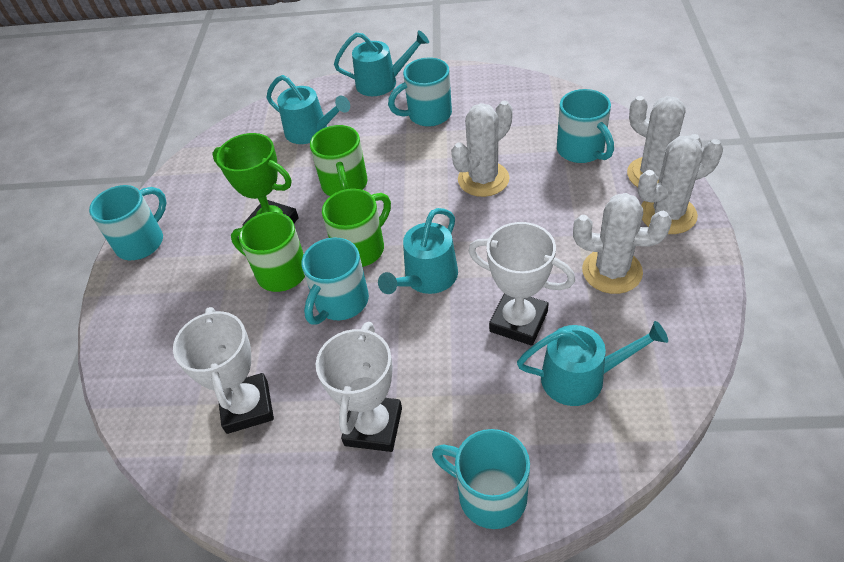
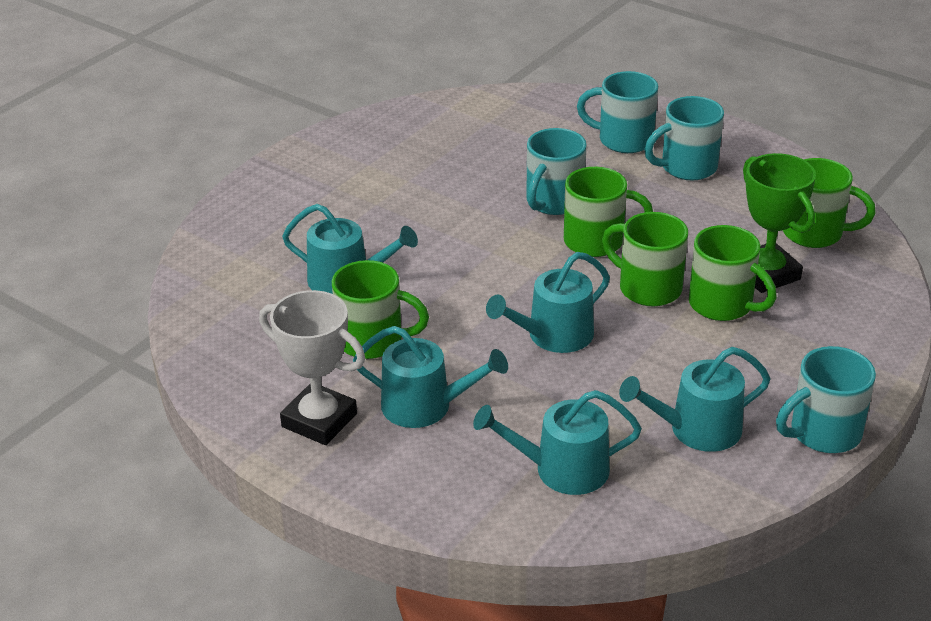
green mug: 3 -> 5
turquoise mug: 5 -> 4
turquoise watering can: 4 -> 5
white cactus: 4 -> 0
white trophy: 3 -> 1

